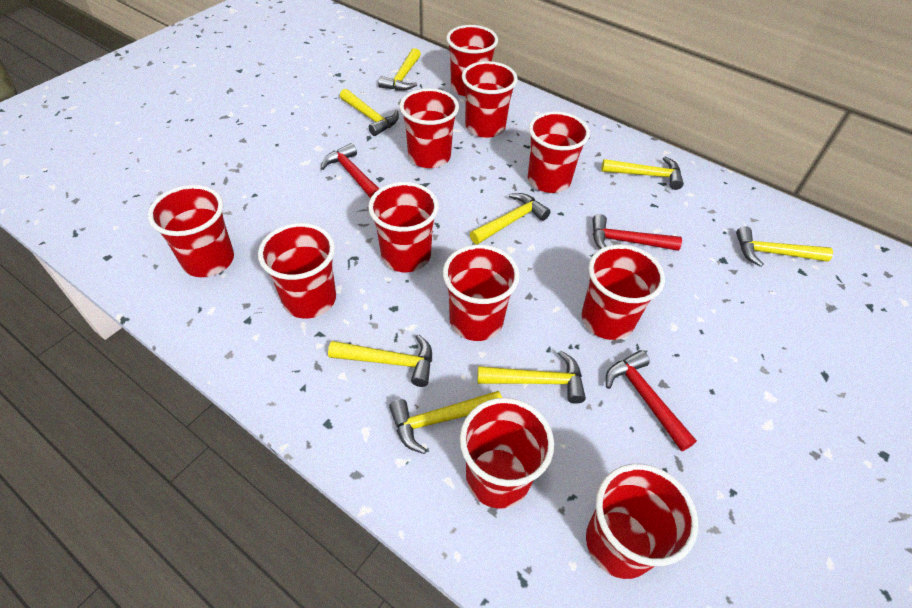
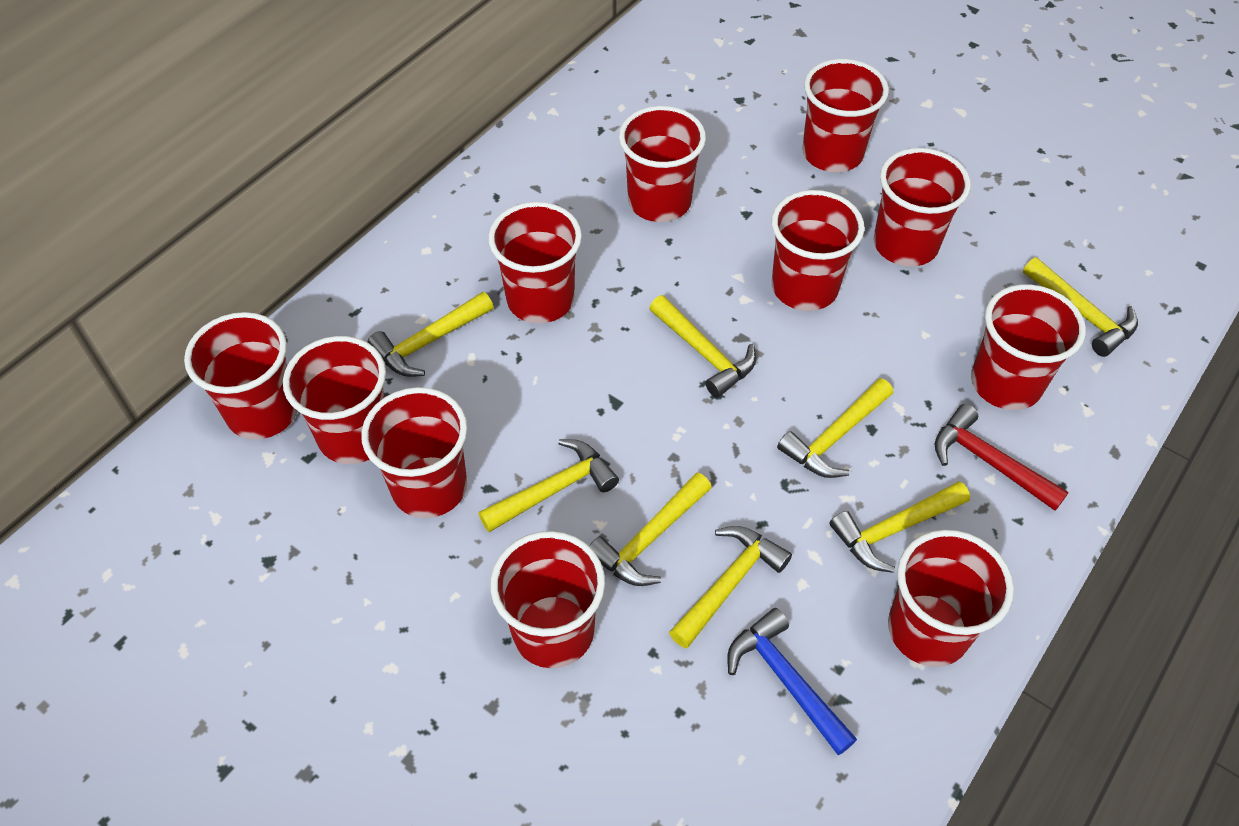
blue hammer: 0 -> 1
red hammer: 3 -> 1

